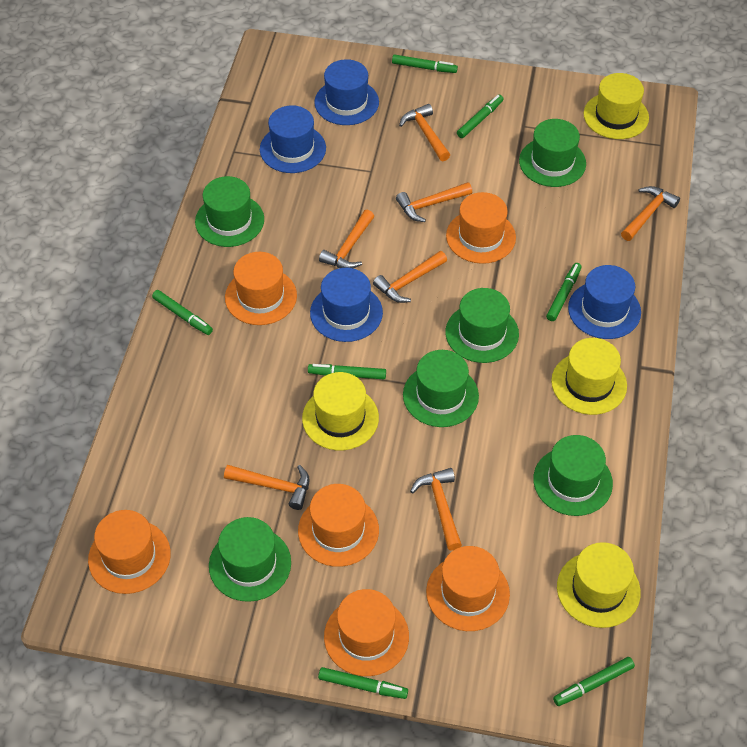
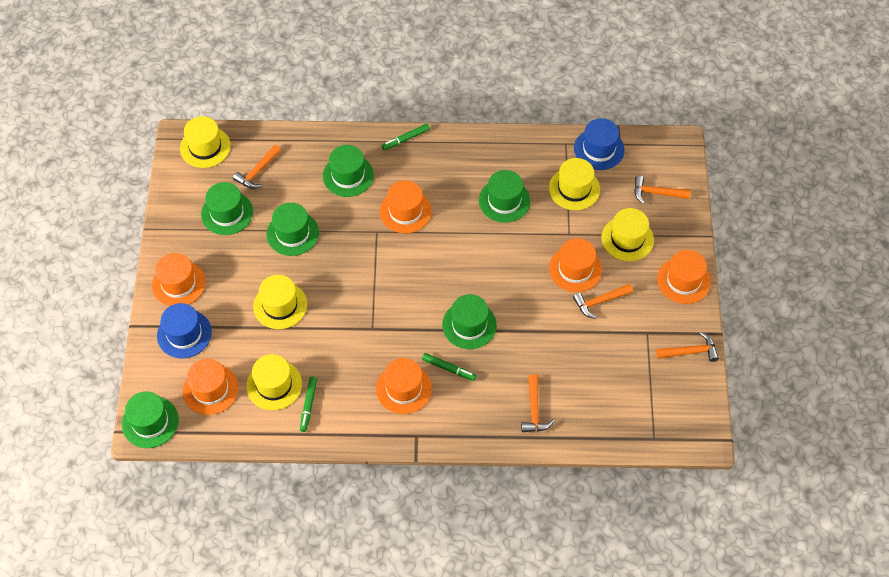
blue hat: 4 -> 2
green marker: 7 -> 3
orange hammer: 7 -> 5
yellow hat: 4 -> 5

